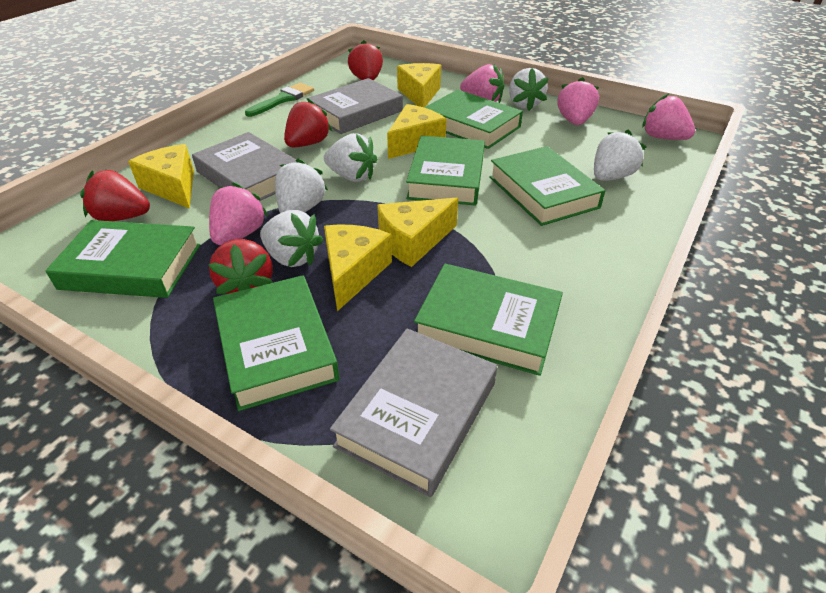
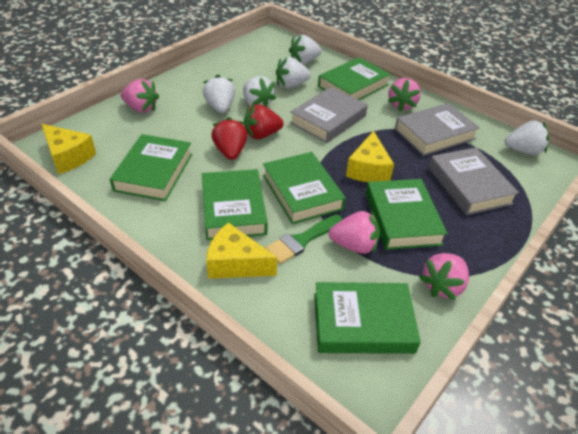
red strawberry: 4 -> 2
yellow cheese: 5 -> 3

